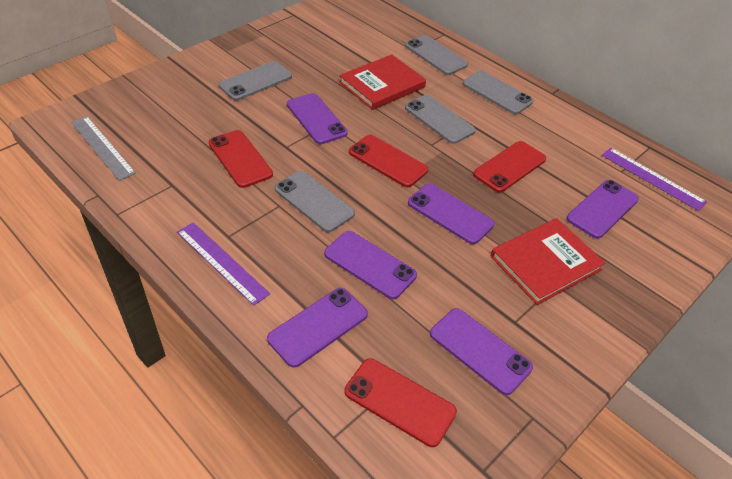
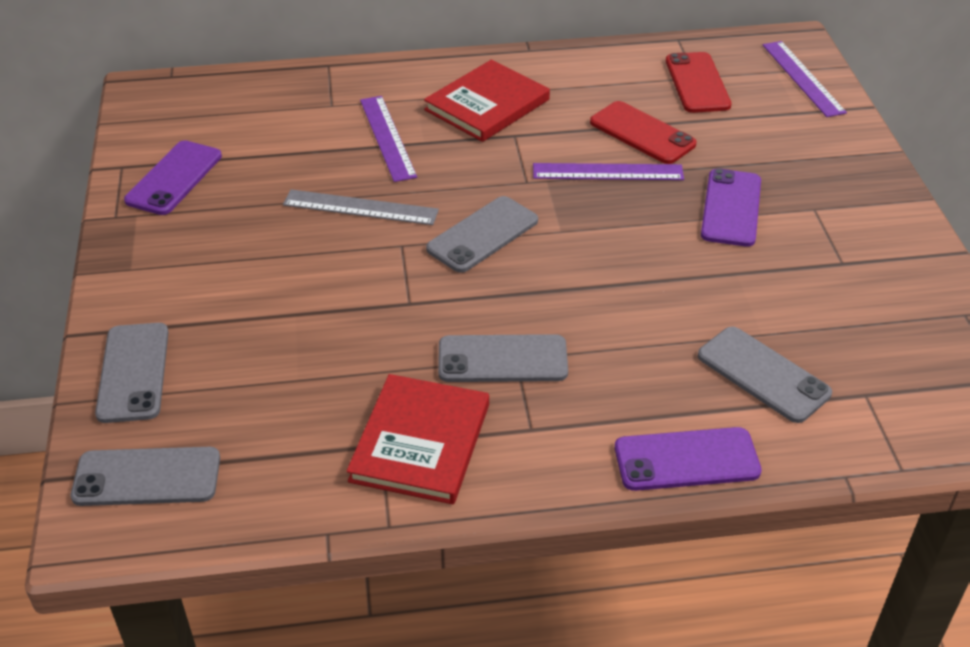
purple phone: 6 -> 3
purple ruler: 2 -> 3
red phone: 4 -> 2

